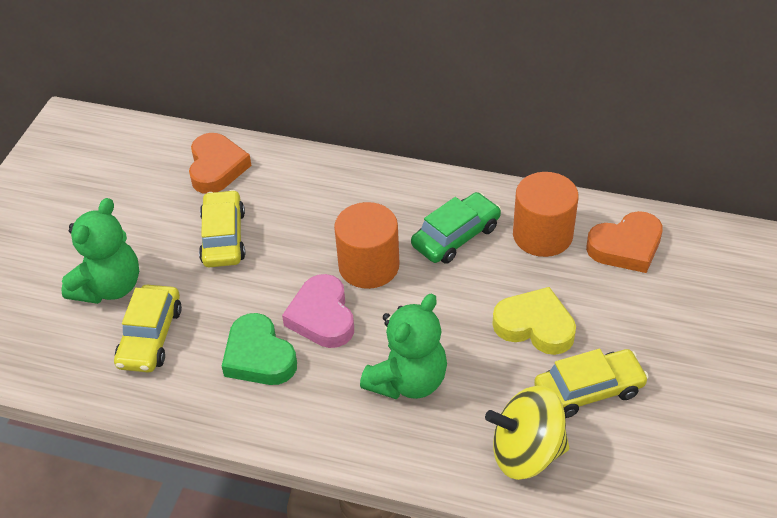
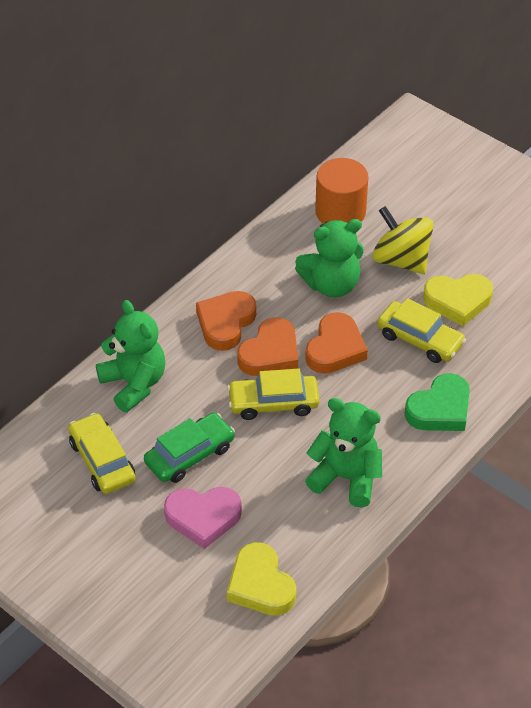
green teddy bear: 2 -> 3
orange cylinder: 2 -> 1
orange heart: 2 -> 3
yellow heart: 1 -> 2

